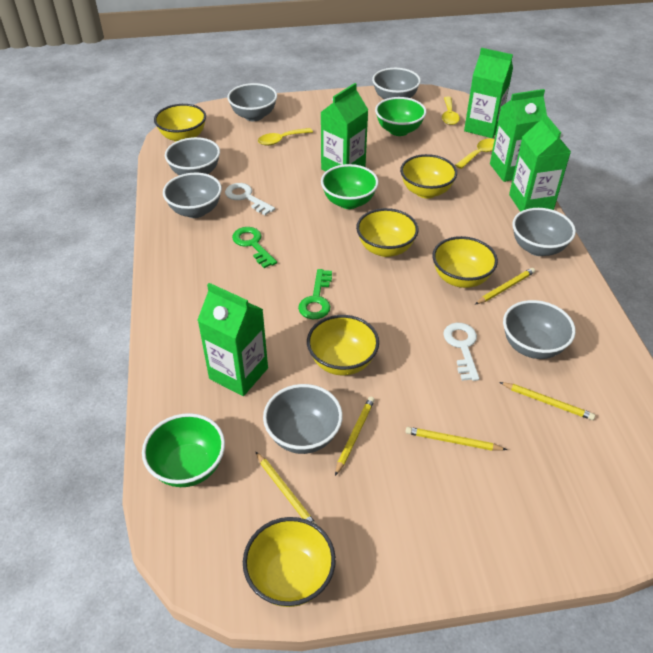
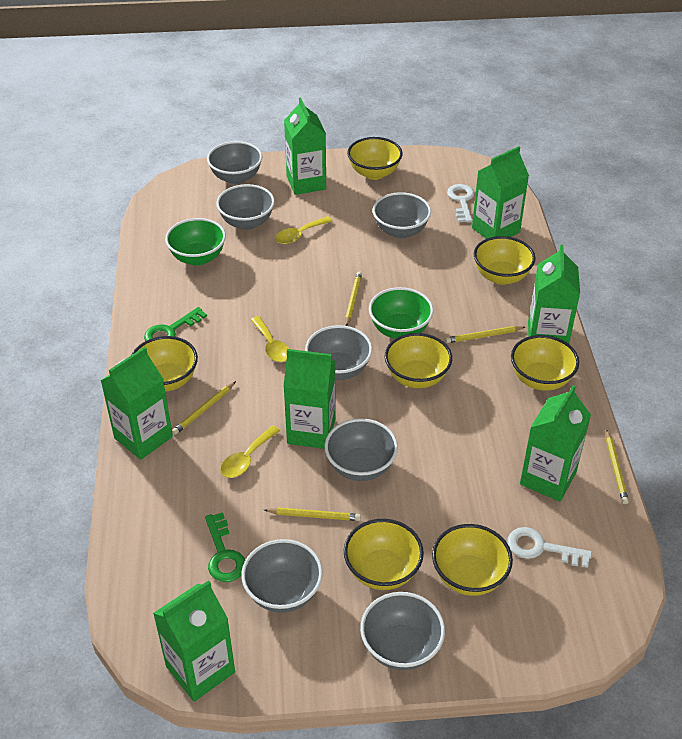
green bowl: 3 -> 2
green carton: 5 -> 7
yellow bowl: 6 -> 7

